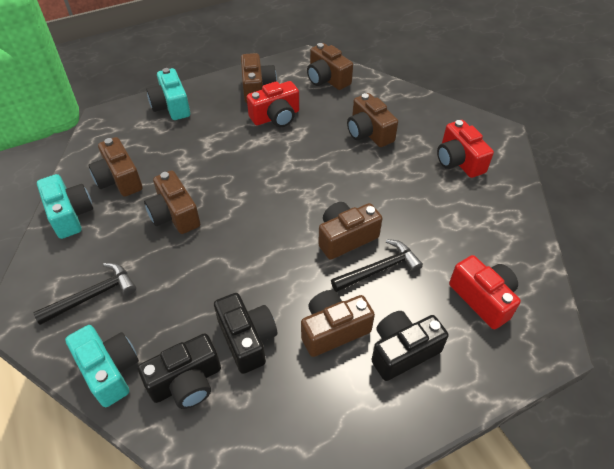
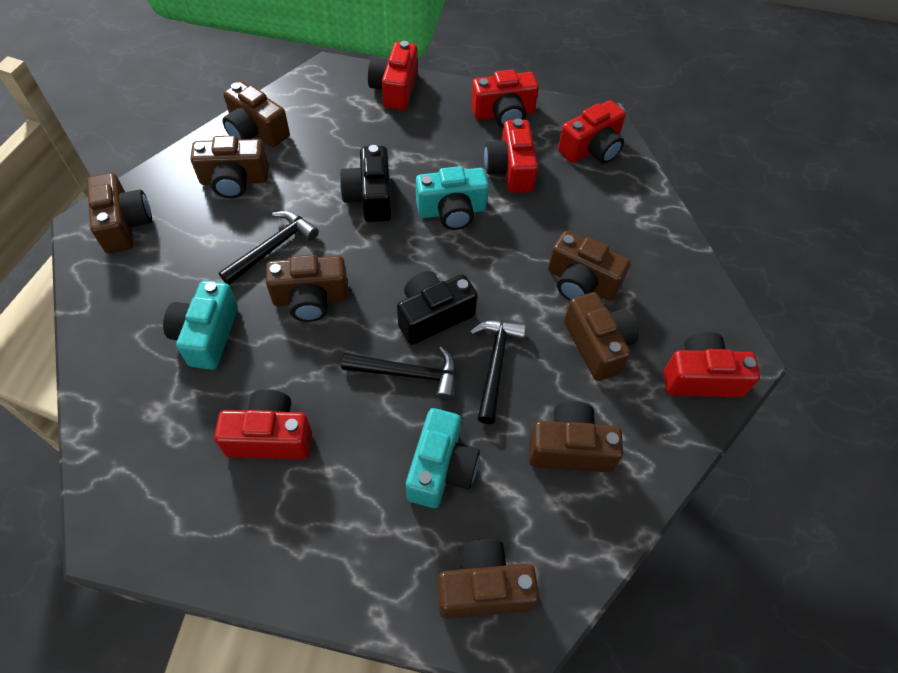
black camera: 3 -> 2
black hammer: 2 -> 3
brown camera: 7 -> 8
red camera: 3 -> 6

